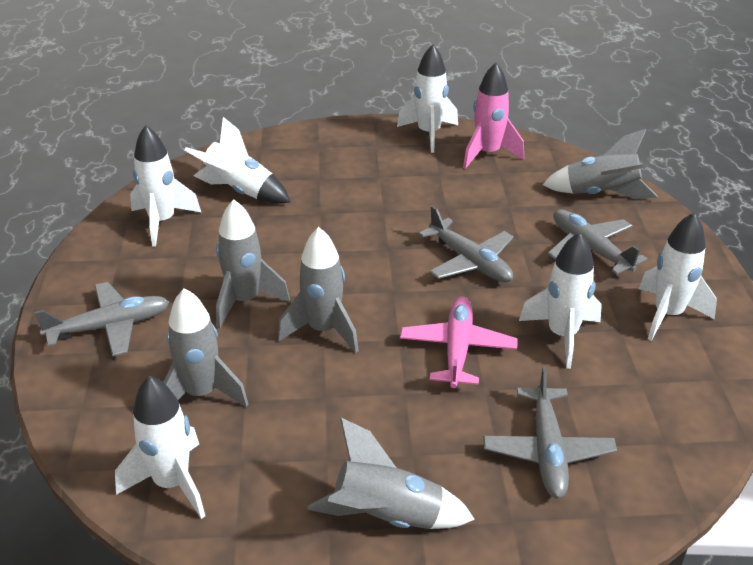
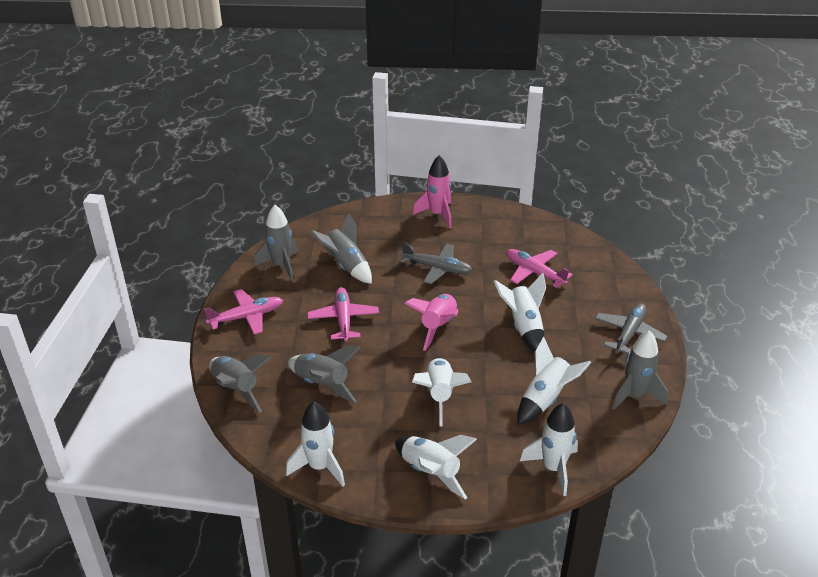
grey plane: 4 -> 2
pink plane: 1 -> 3
pink rocket: 1 -> 2

